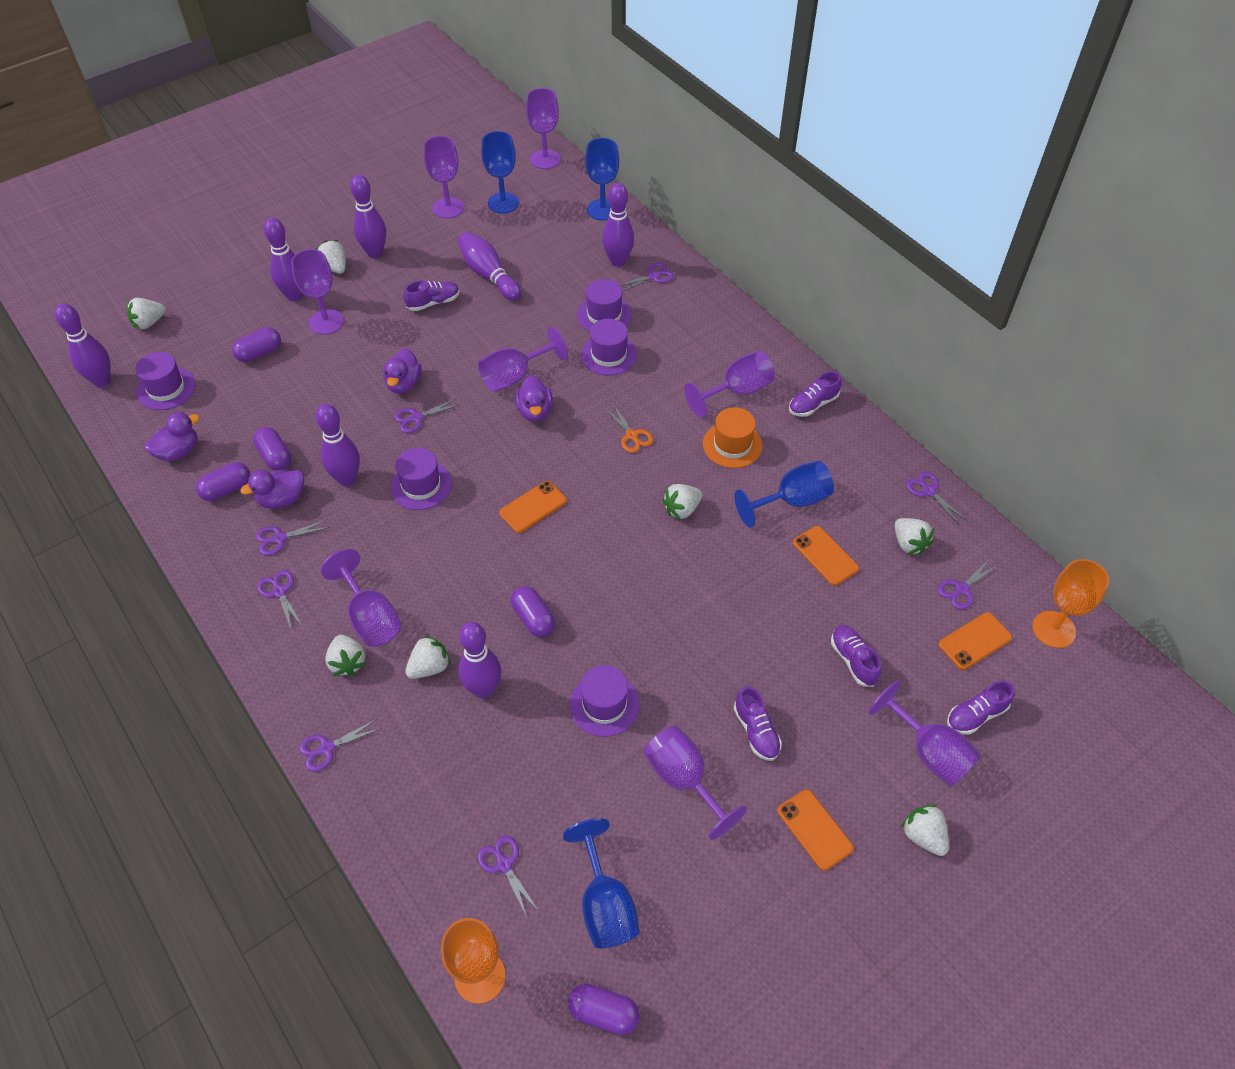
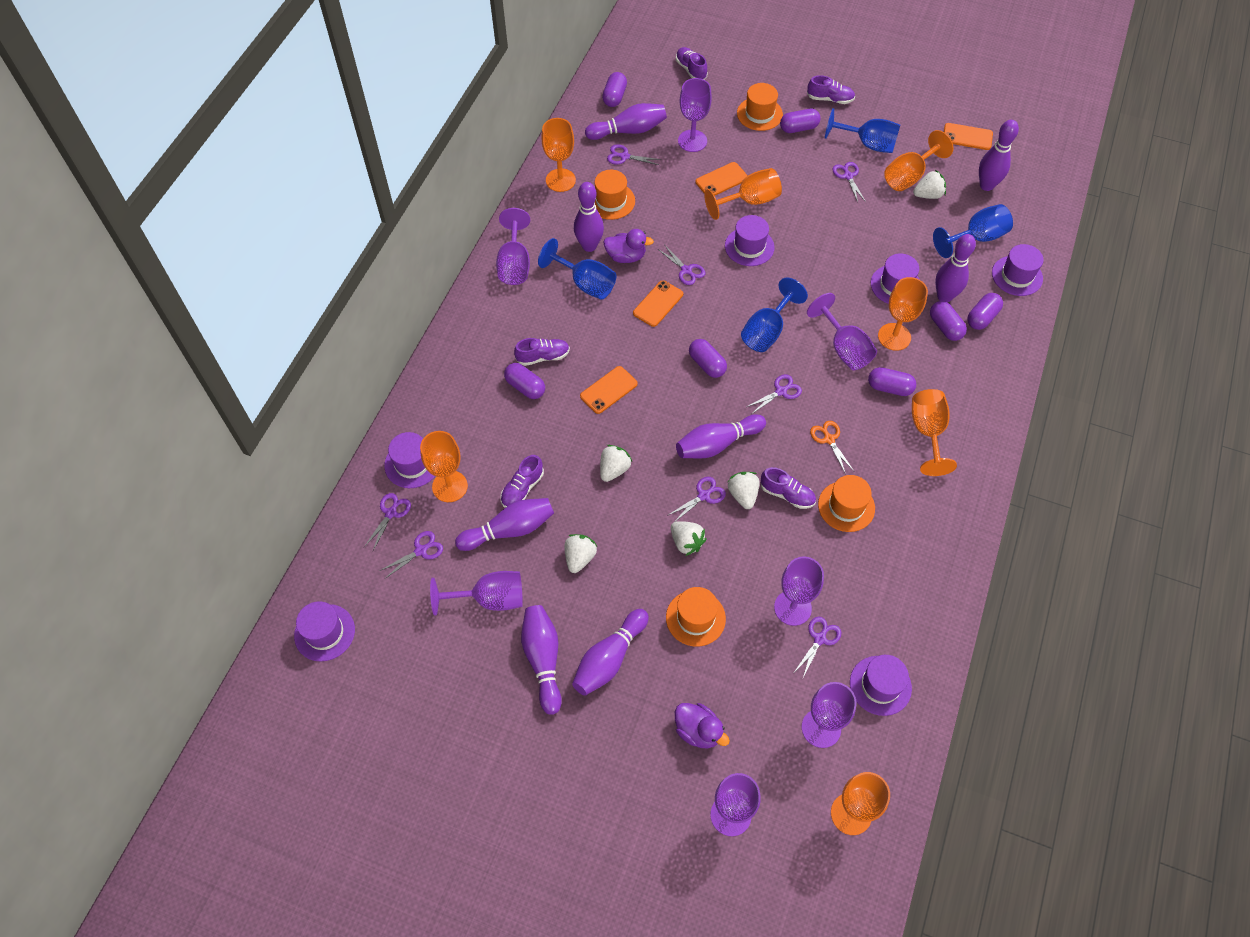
orange goblet: 2 -> 7
orange hat: 1 -> 4
purple bowling pin: 7 -> 8
purple capsule: 5 -> 7
purple duck: 4 -> 2
purple goblet: 8 -> 7
purple hat: 5 -> 6
white strawberry: 7 -> 5

